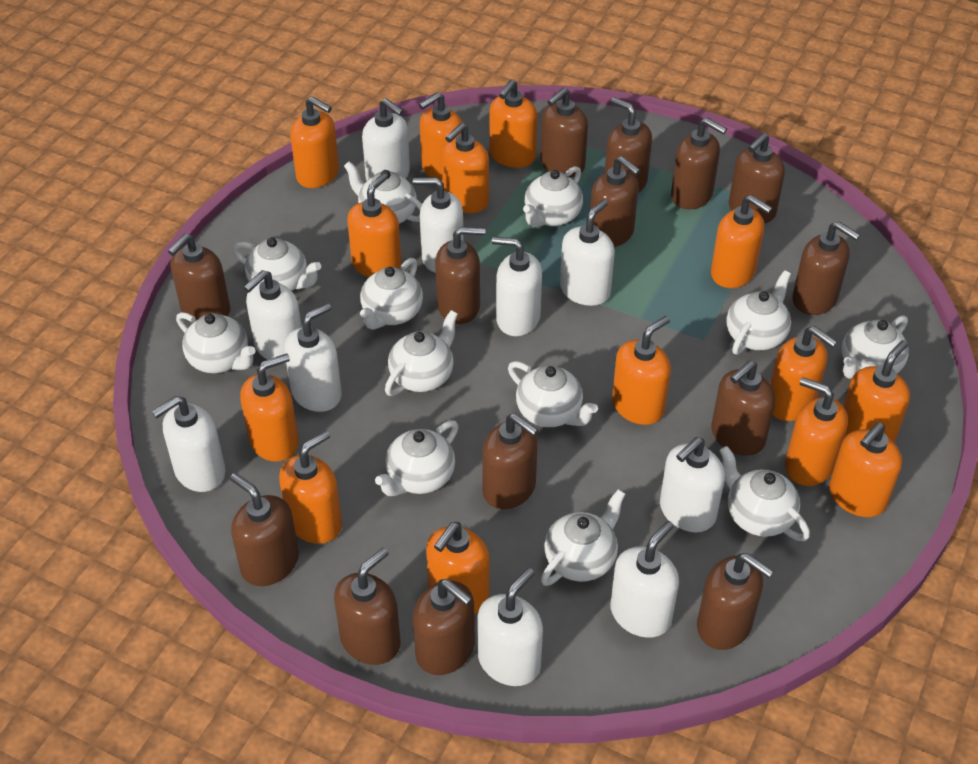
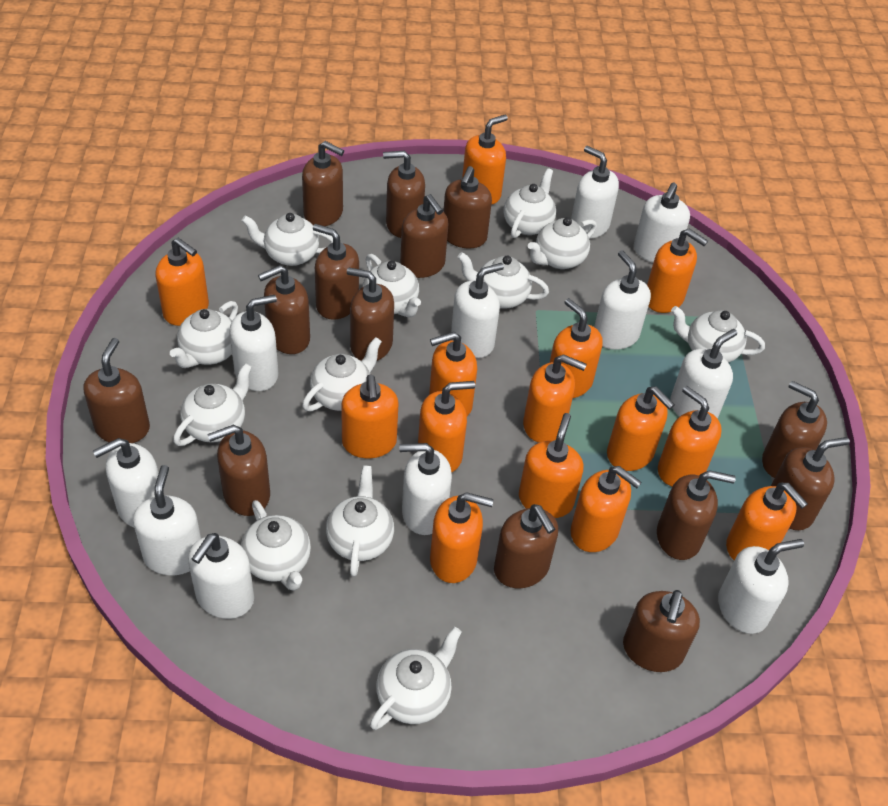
white soap dispenser: 10 -> 11

